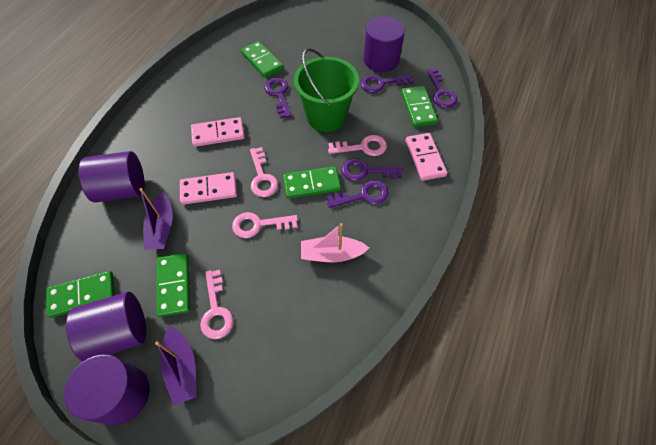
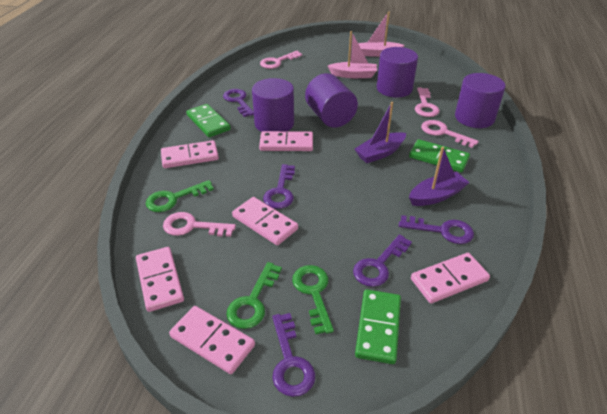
green bucket: 1 -> 0
green domino: 5 -> 3
green key: 0 -> 3
pink boat: 1 -> 2
pink domino: 3 -> 6

